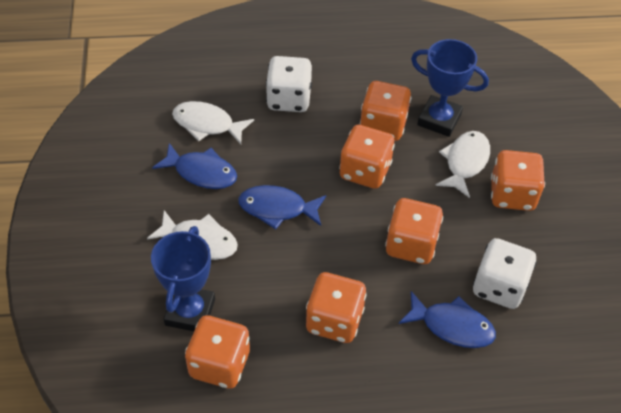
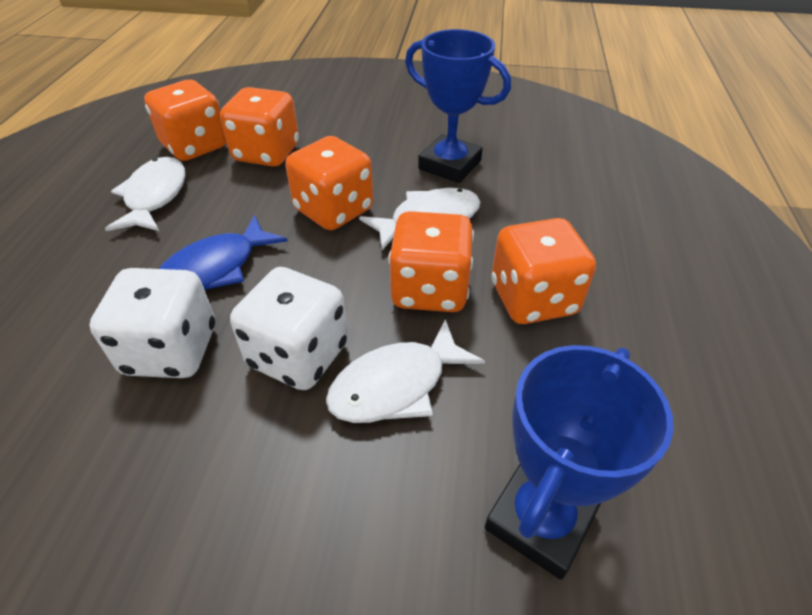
blue fish: 3 -> 1
orange dice: 6 -> 5

